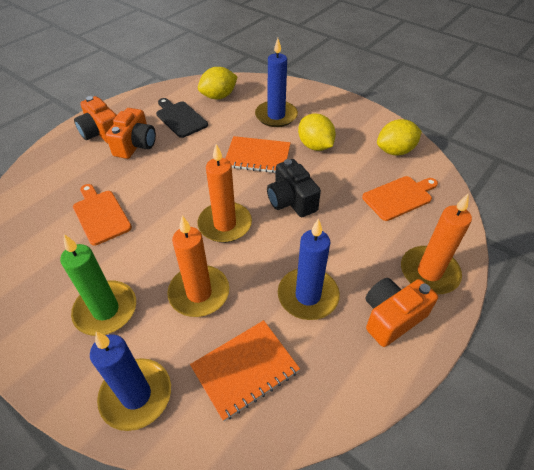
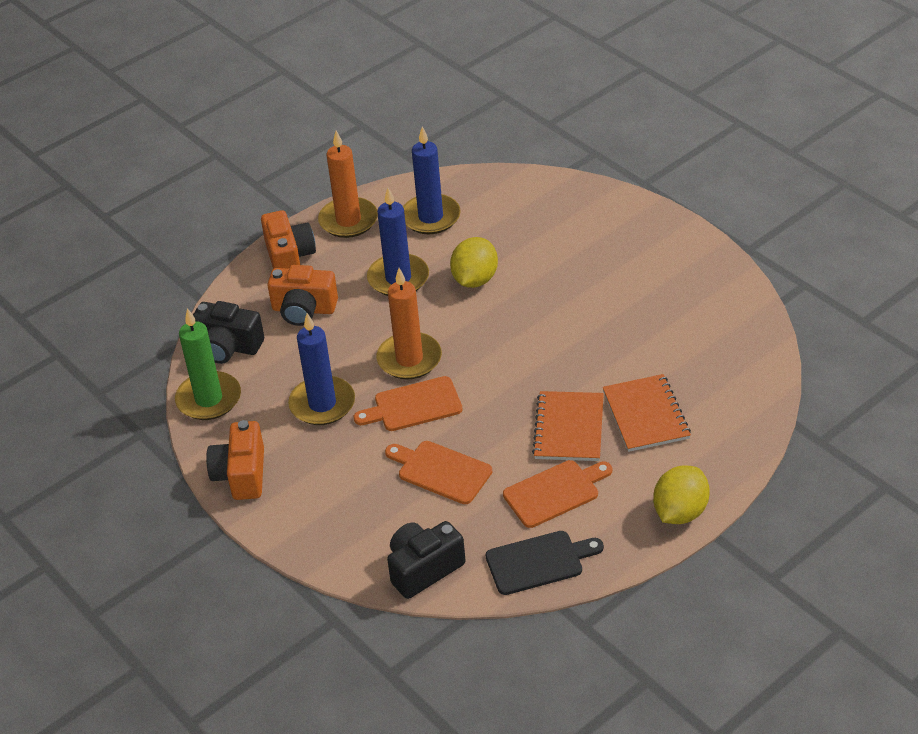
black camera: 1 -> 2
orange candle: 3 -> 2
orange cutting board: 2 -> 3
yellow lemon: 3 -> 2

